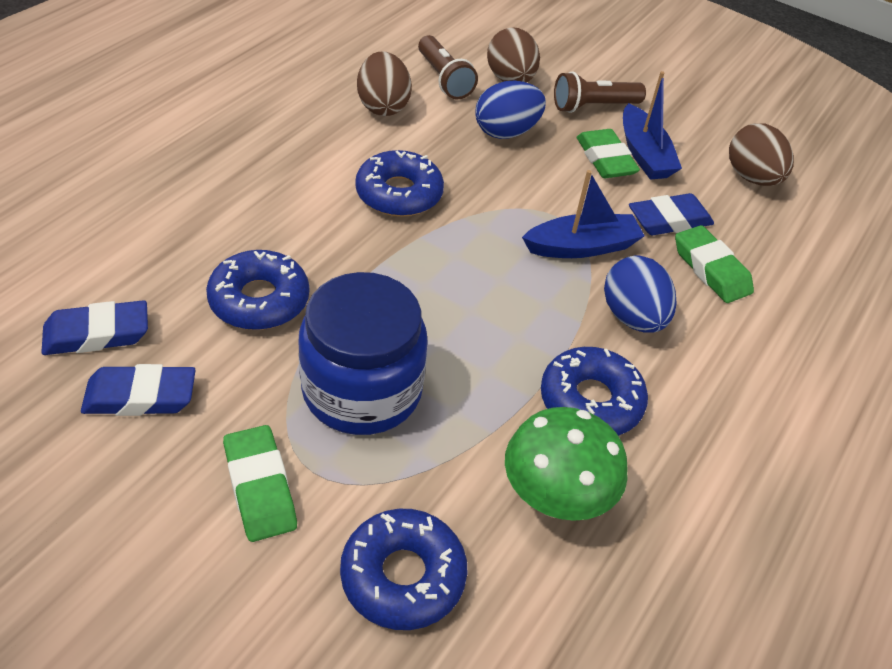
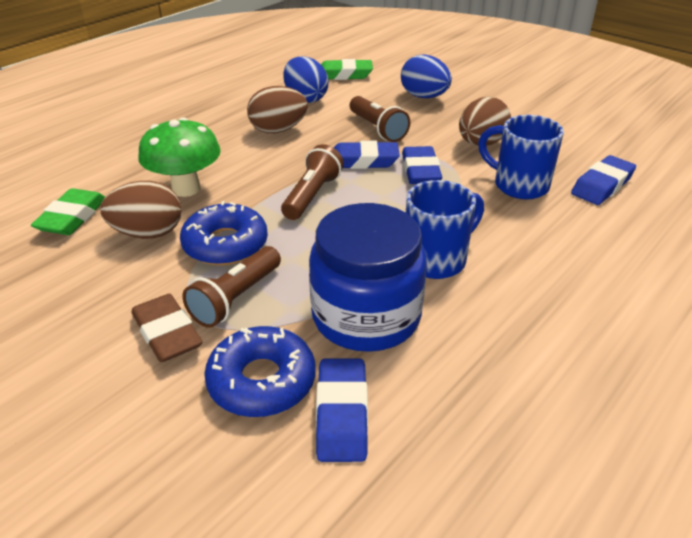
blue boat: 2 -> 0
blue donut: 4 -> 2
blue eraser: 3 -> 4
blue mug: 0 -> 2
brown eraser: 0 -> 1
brown flashlight: 2 -> 3
green eraser: 3 -> 2

